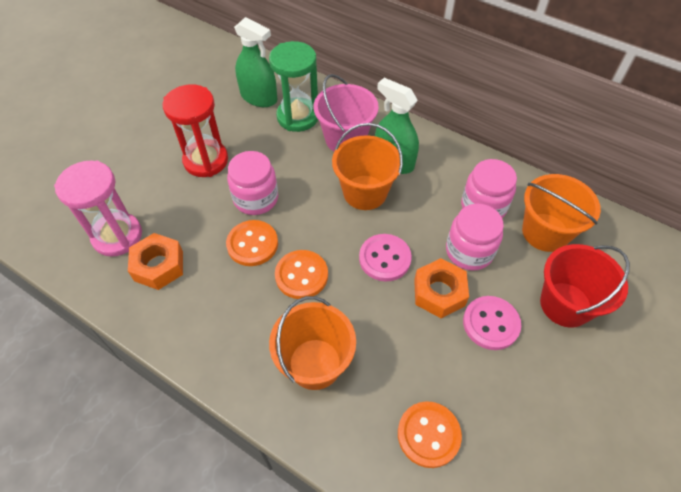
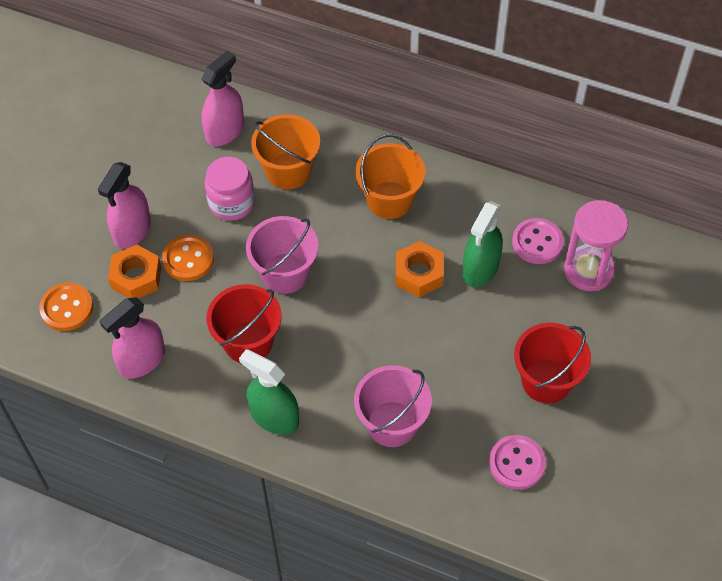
green hourglass: 1 -> 0
orange bucket: 3 -> 2
orange button: 3 -> 2
pink bucket: 1 -> 2
pink jar: 3 -> 1
pink spray bottle: 0 -> 3
red bucket: 1 -> 2
red hourglass: 1 -> 0

